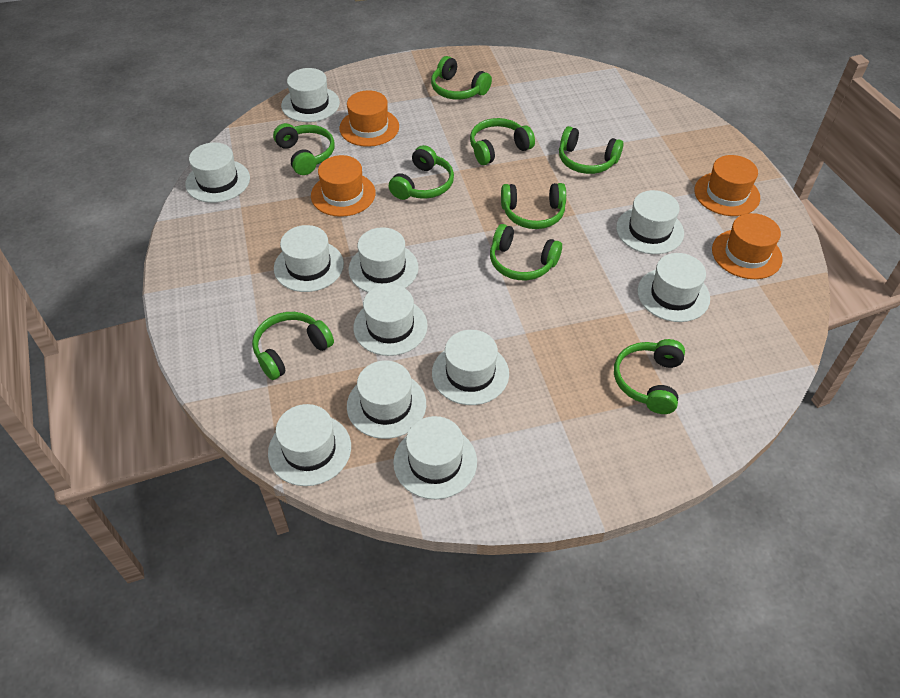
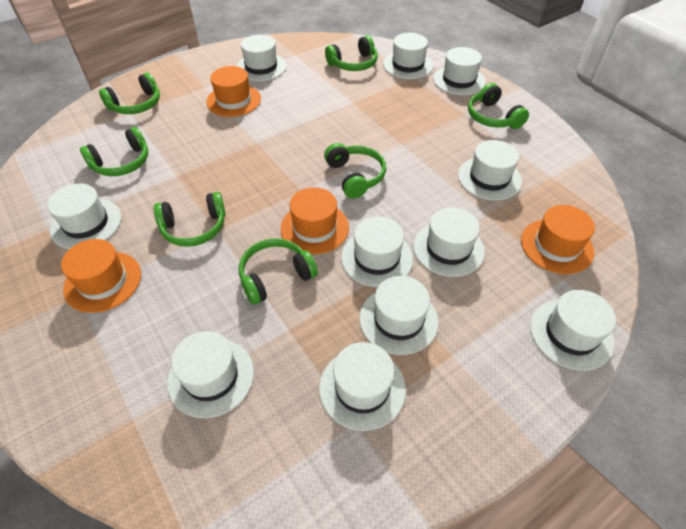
green headphones: 9 -> 7

